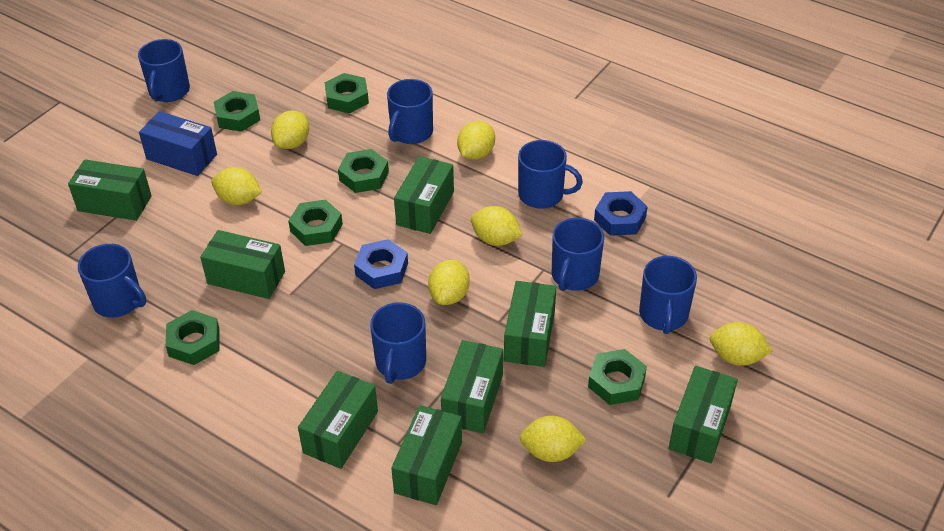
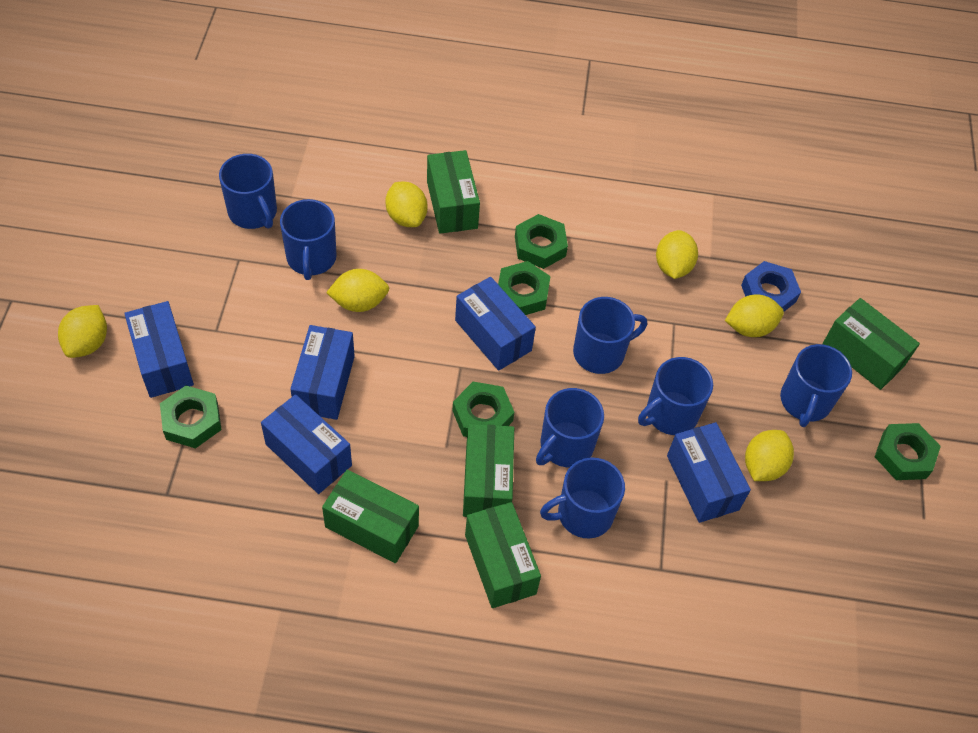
blue box: 1 -> 5
blue nut: 2 -> 1
green box: 8 -> 5
green nut: 6 -> 5
yellow lemon: 7 -> 6

